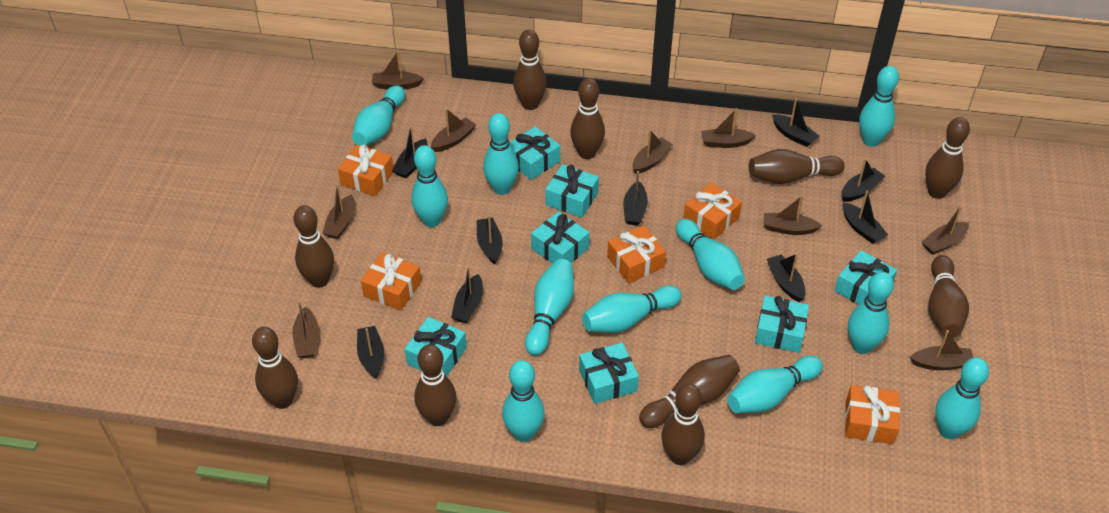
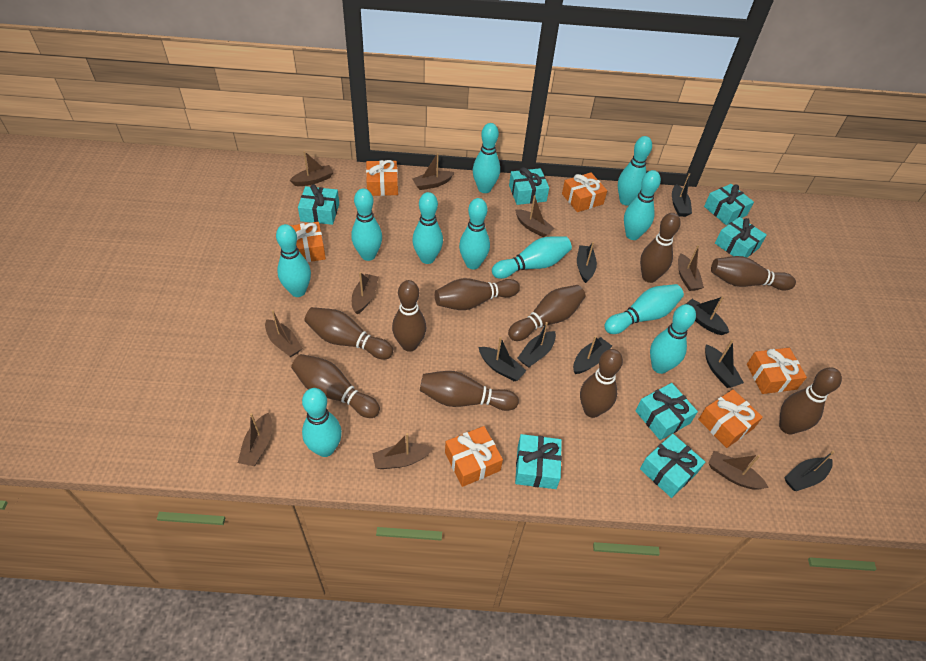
black boat: 9 -> 8
orange gift: 5 -> 6

